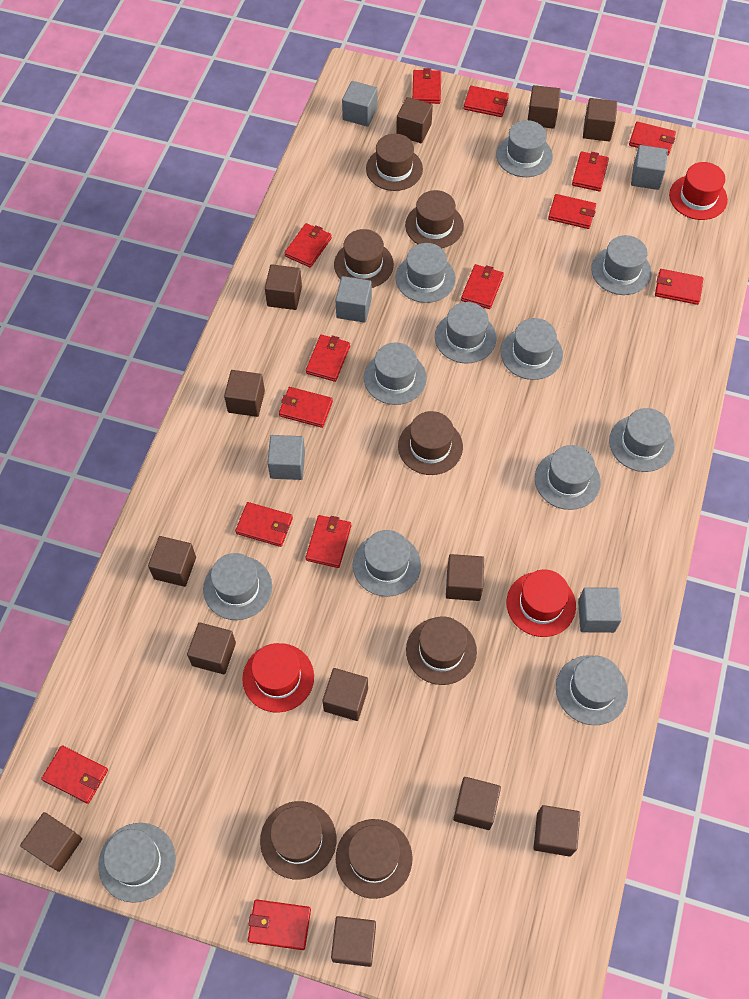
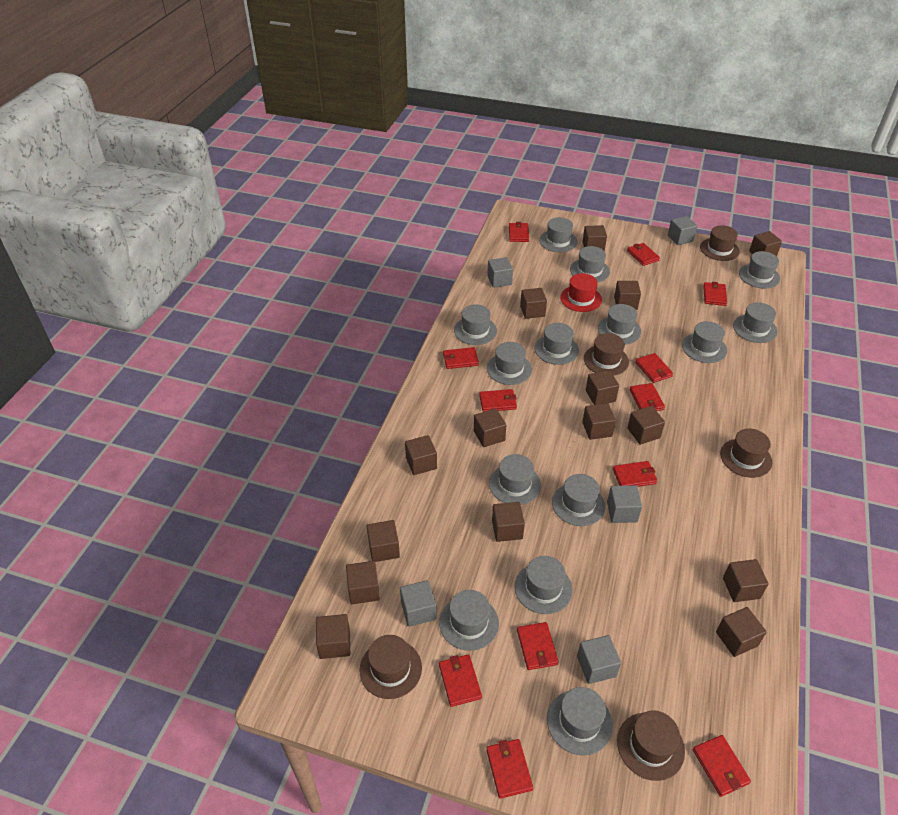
brown cube: 13 -> 15
brown hat: 7 -> 5
grey hat: 12 -> 14
red hat: 3 -> 1
red wallet: 14 -> 12

